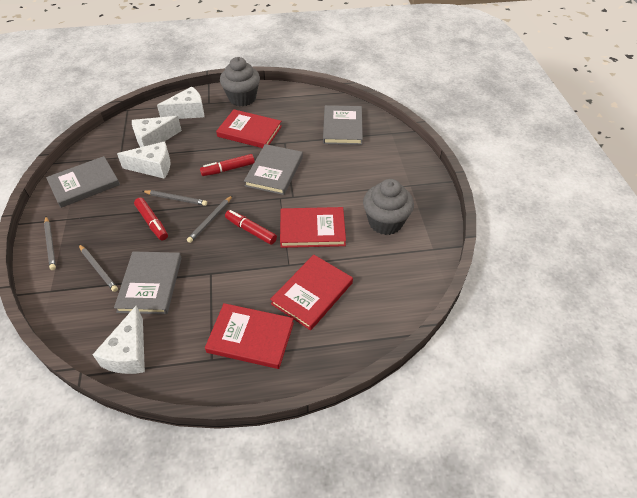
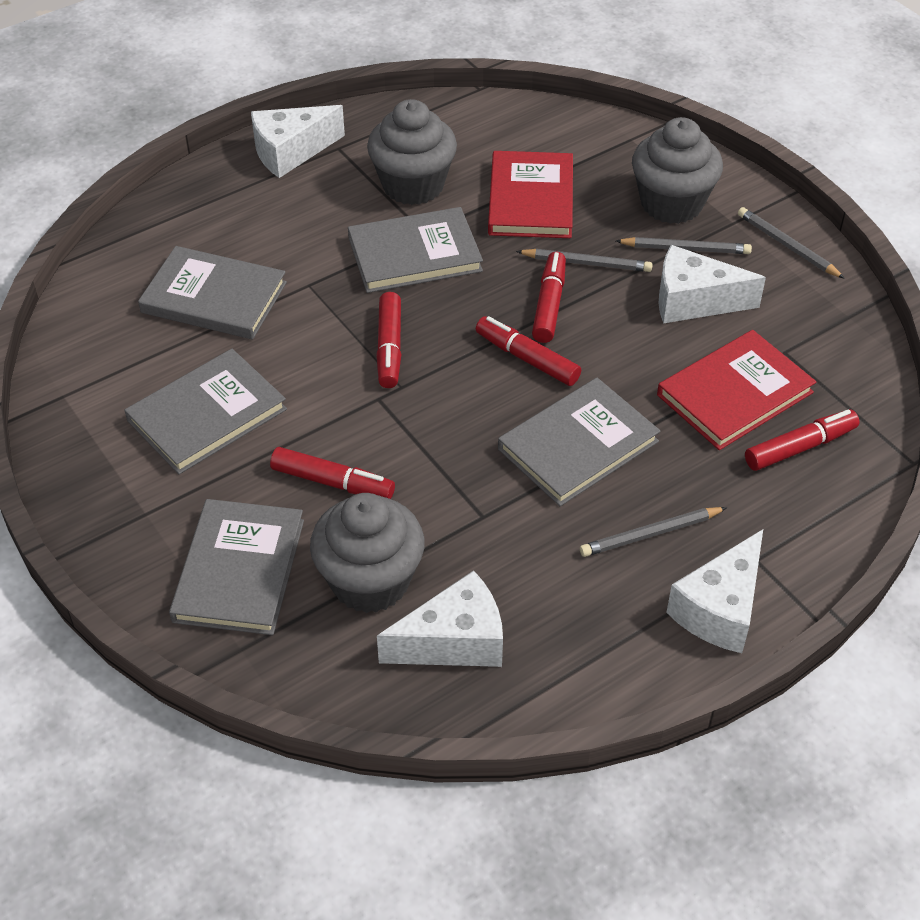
grey book: 4 -> 5
grey cupcake: 2 -> 3
red book: 4 -> 2
red marker: 3 -> 5

